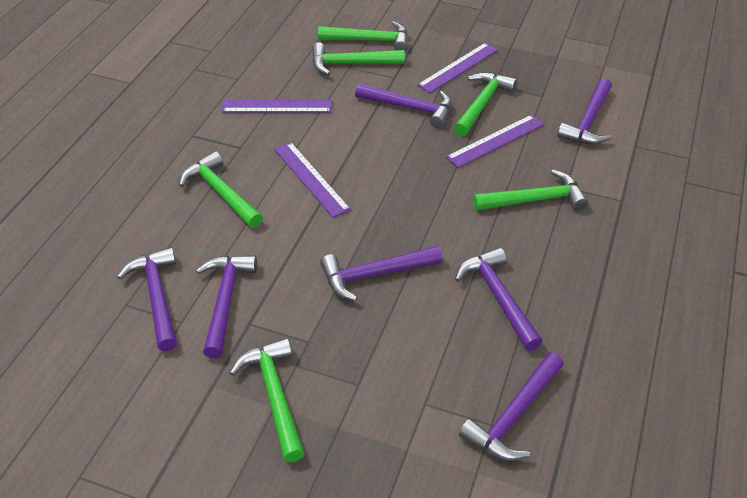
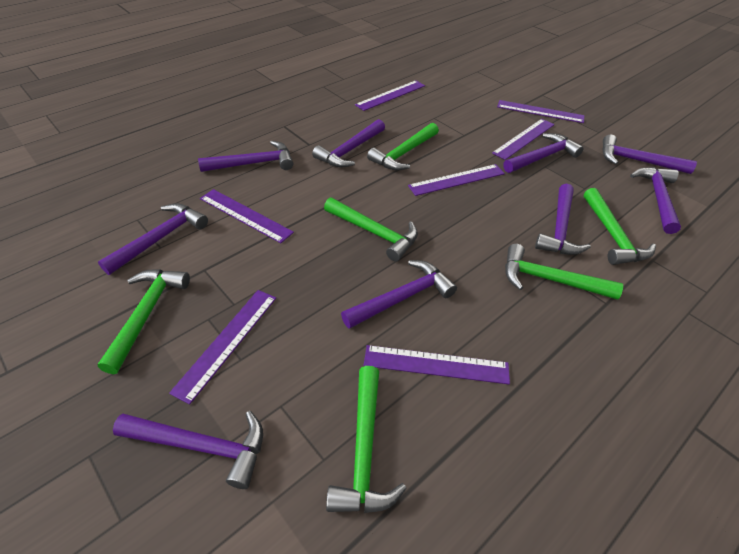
purple hammer: 7 -> 9
purple ruler: 4 -> 7

